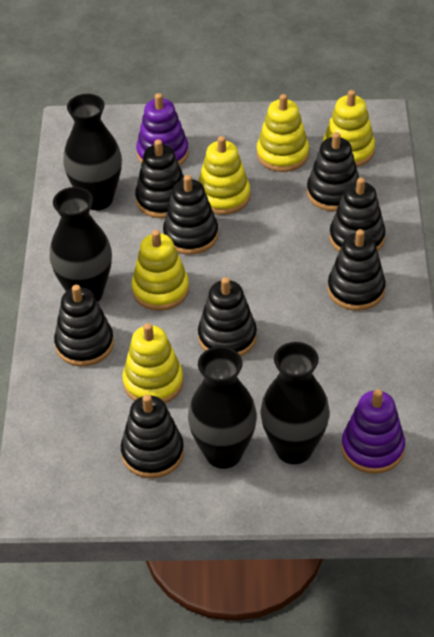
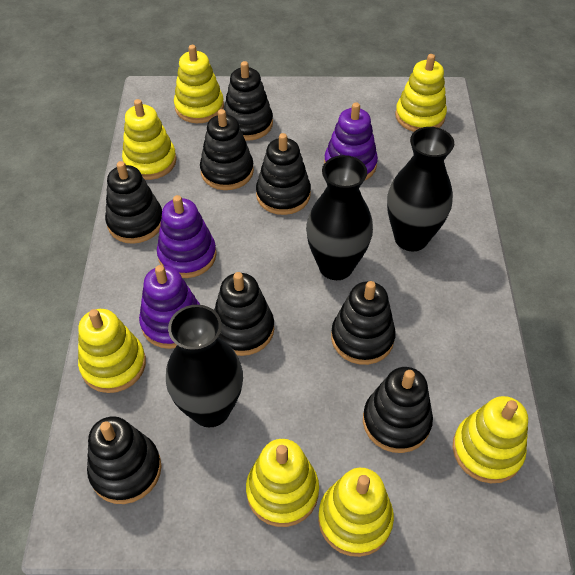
black vase: 4 -> 3
purple stacking toy: 2 -> 3
yellow stacking toy: 5 -> 7

